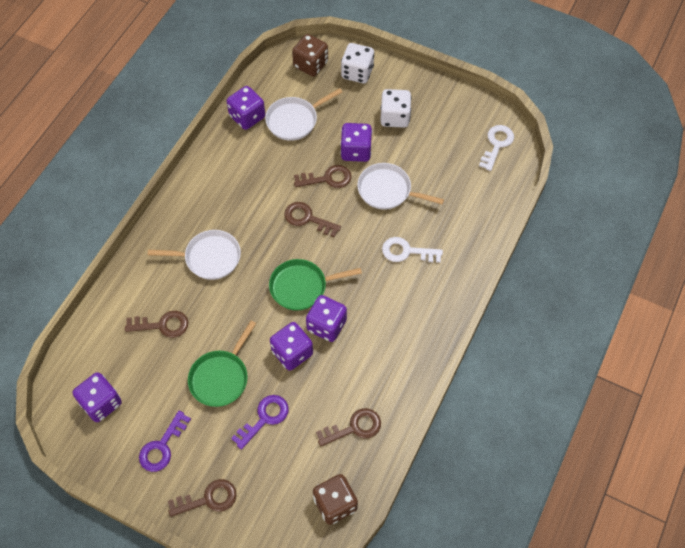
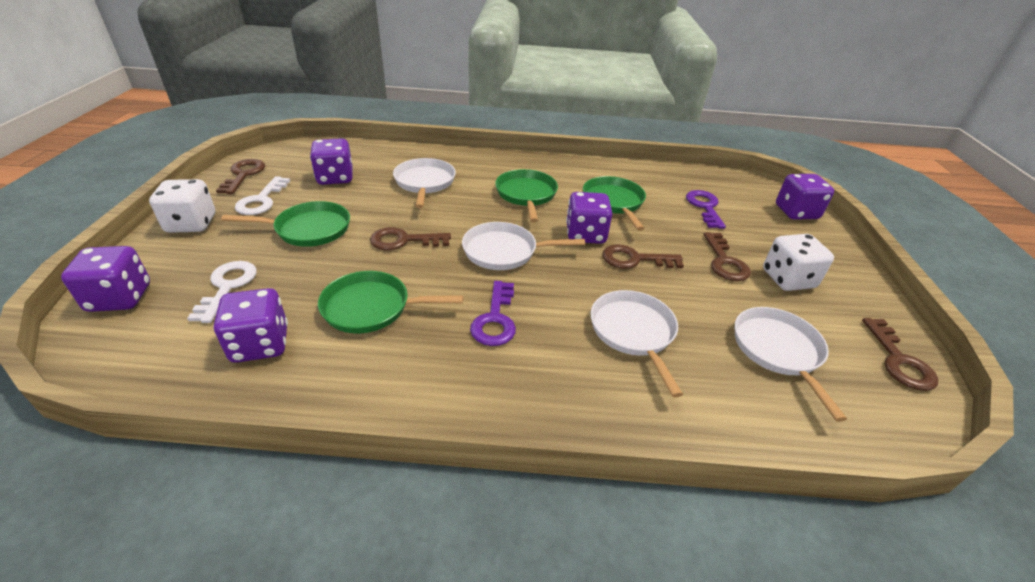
brown dice: 2 -> 0
green pan: 2 -> 4
white pan: 3 -> 4

